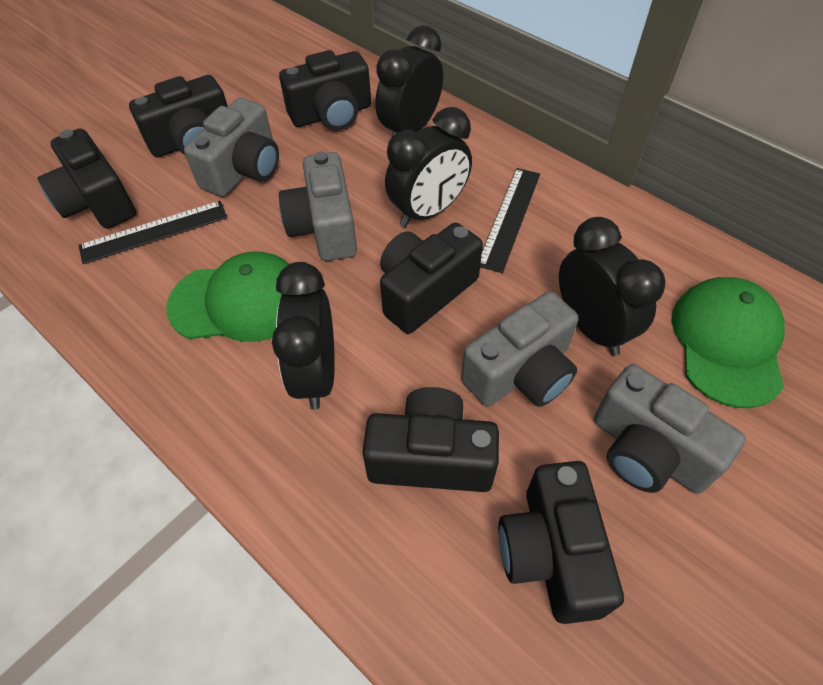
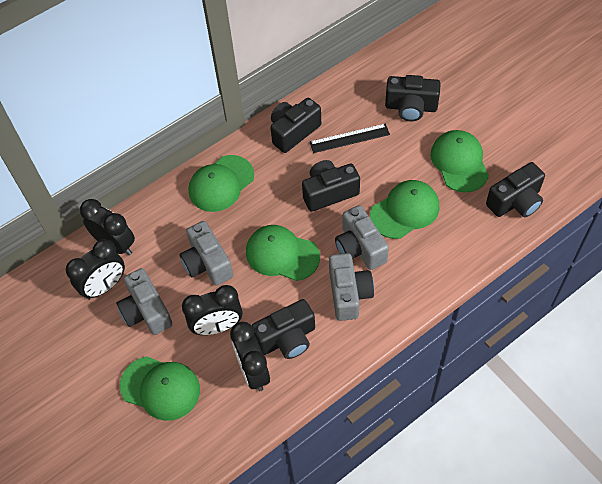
black camera: 6 -> 5
black ruler: 2 -> 1
green cap: 2 -> 5

